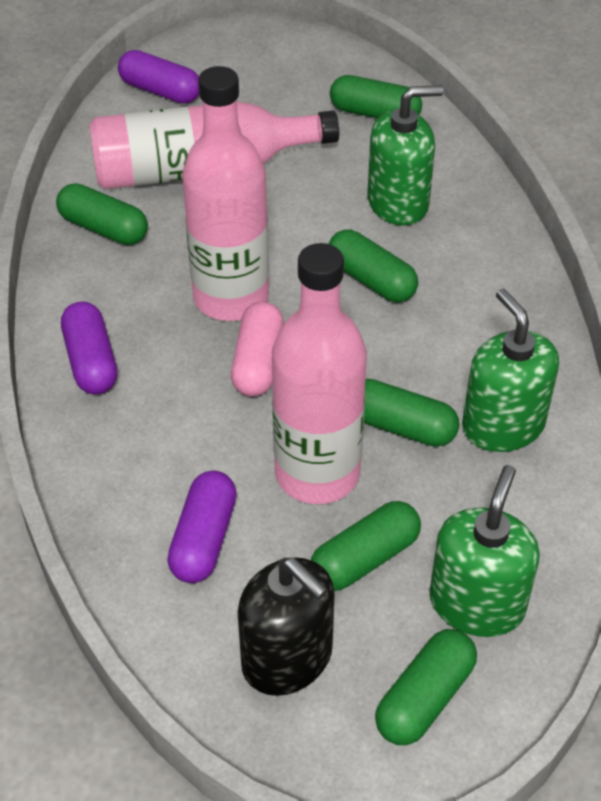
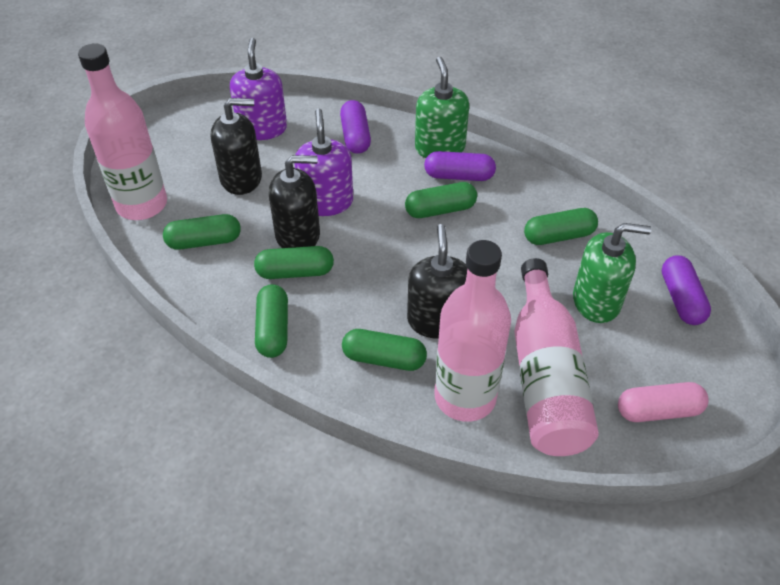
black soap dispenser: 1 -> 3
green soap dispenser: 3 -> 2
purple soap dispenser: 0 -> 2

